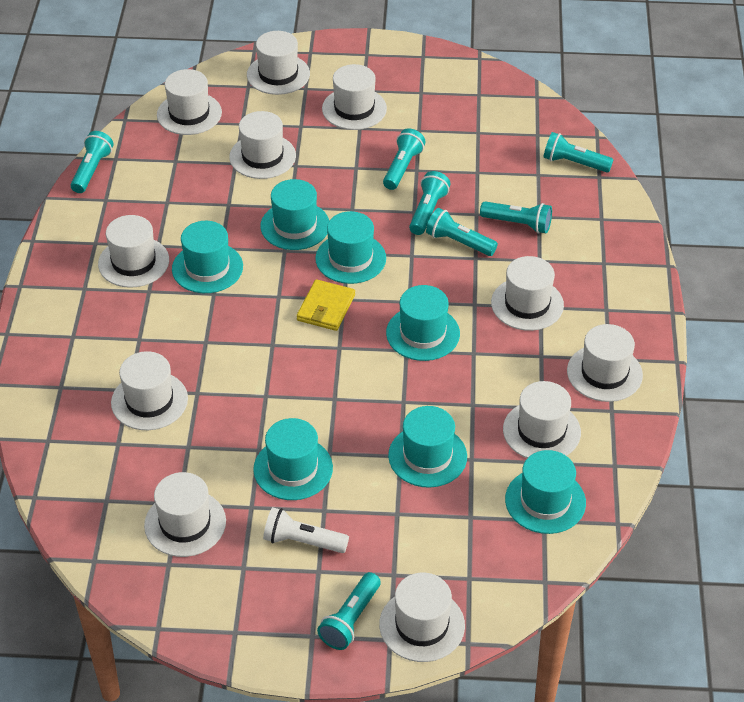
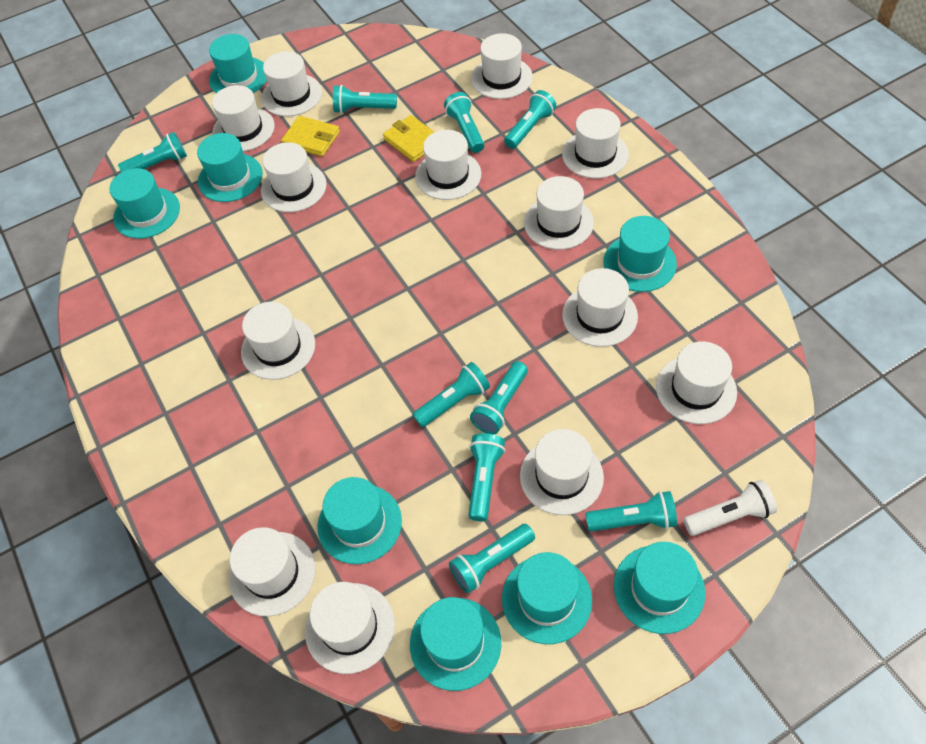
turquoise flashlight: 7 -> 9
turquoise hat: 7 -> 8
white hat: 11 -> 13
yellow wallet: 1 -> 2

